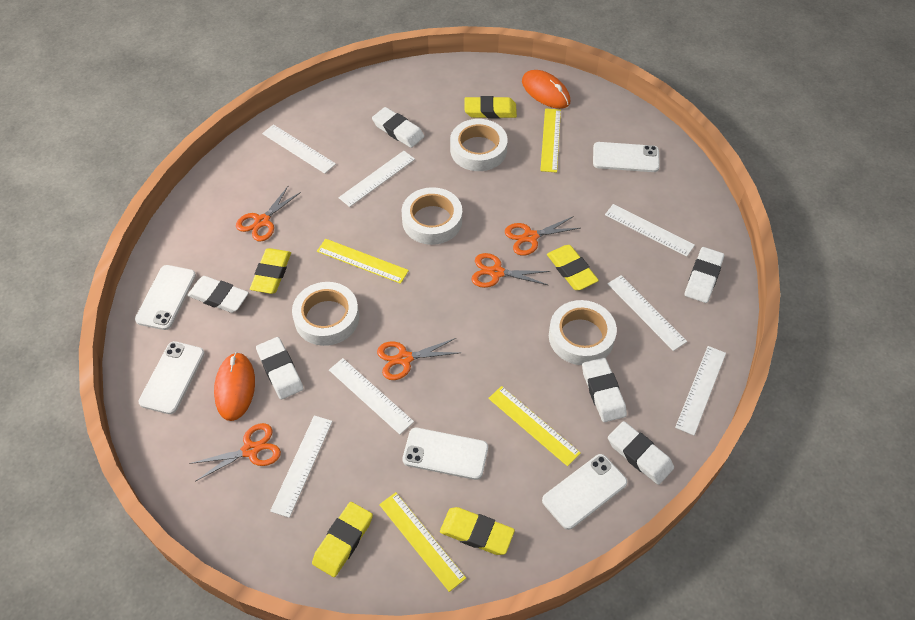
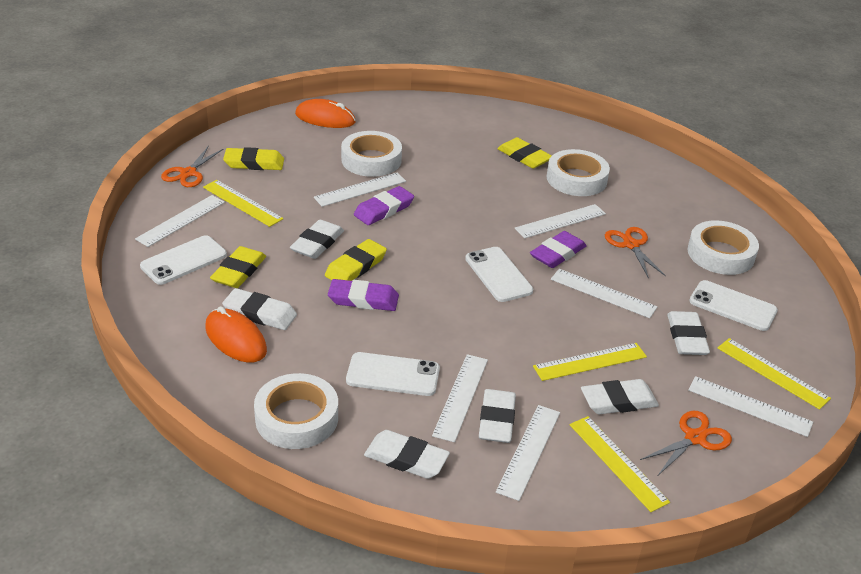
orange scissors: 5 -> 3
purple eraser: 0 -> 3
white phone: 5 -> 4
yellow eraser: 5 -> 4

